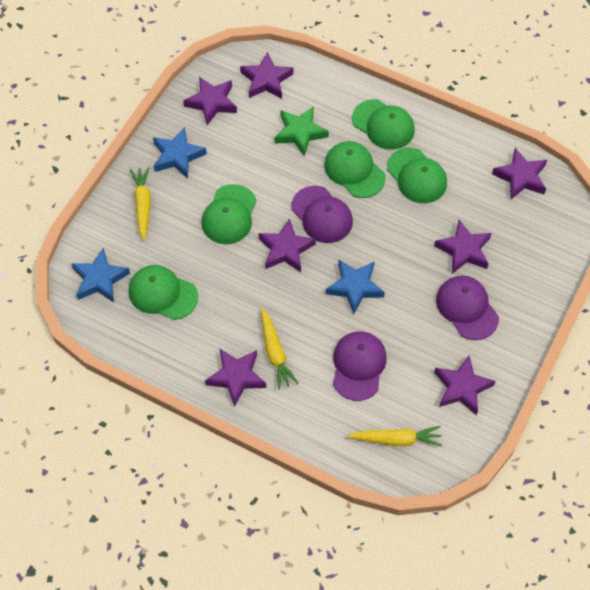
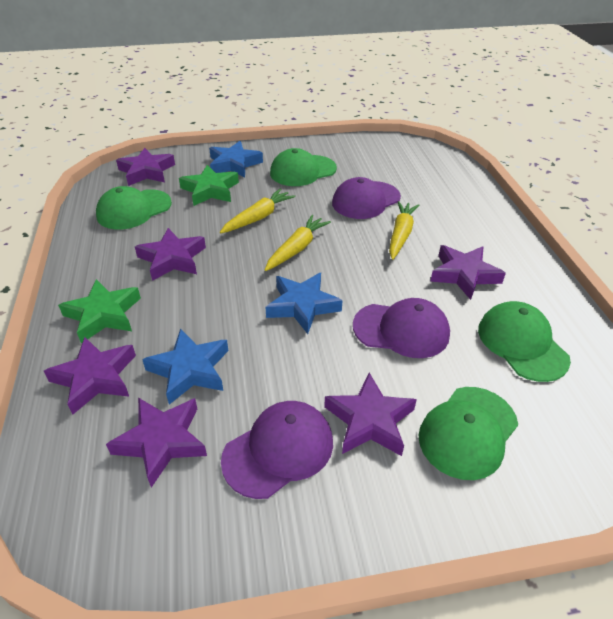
green cap: 5 -> 4
green star: 1 -> 2
purple star: 7 -> 6

